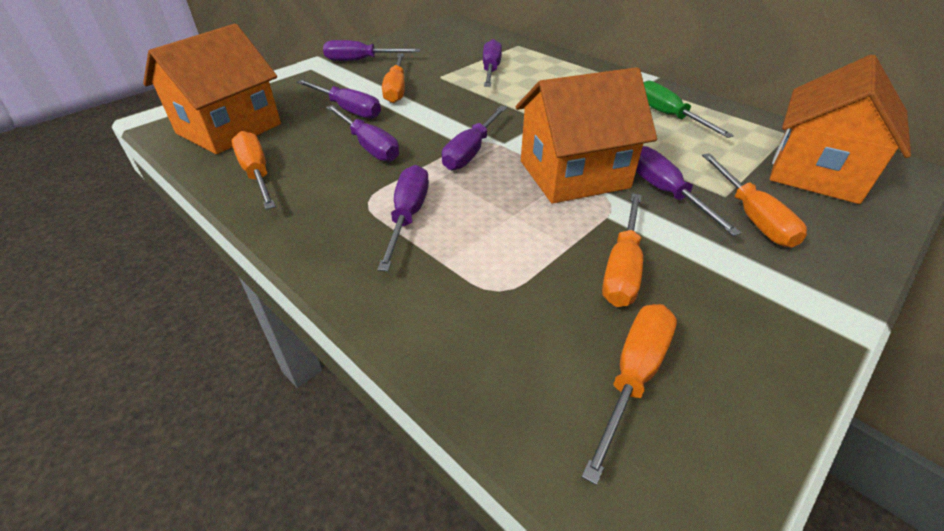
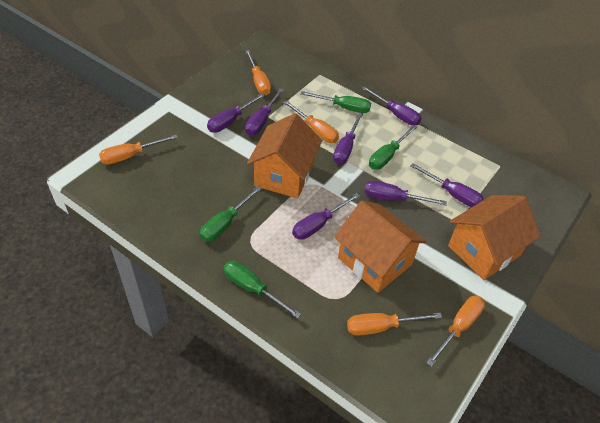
green screwdriver: 1 -> 4

